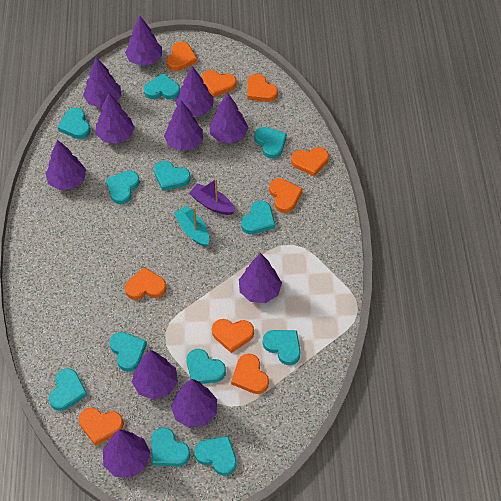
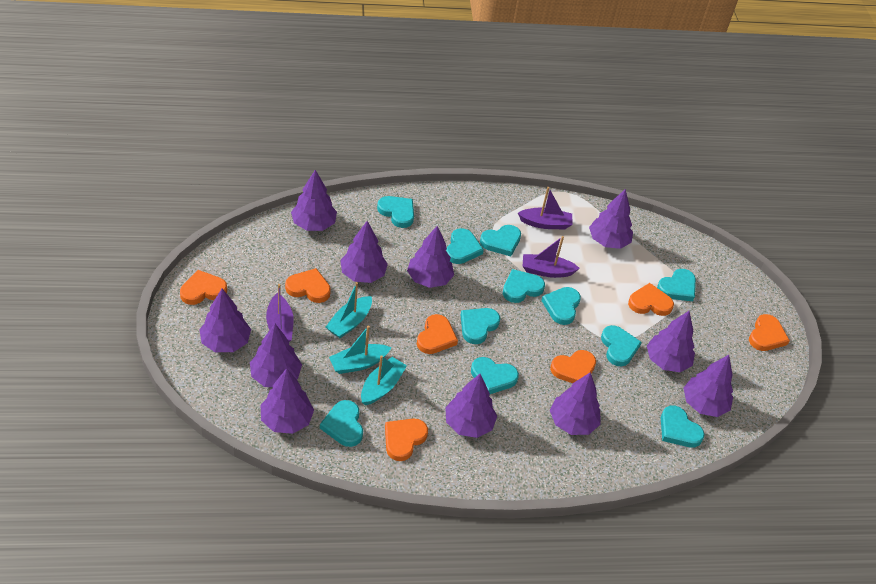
orange heart: 9 -> 7
purple boat: 1 -> 3
turquoise boat: 1 -> 3
turquoise heart: 12 -> 11

